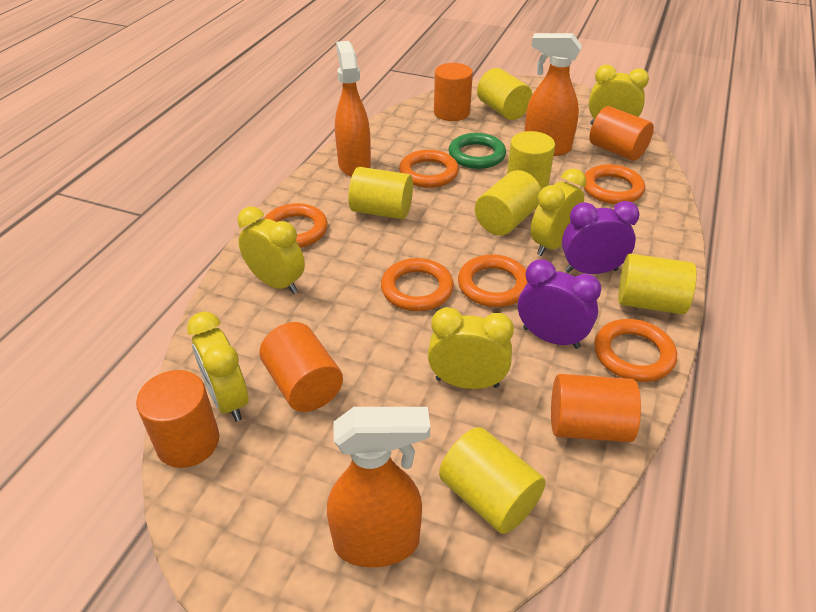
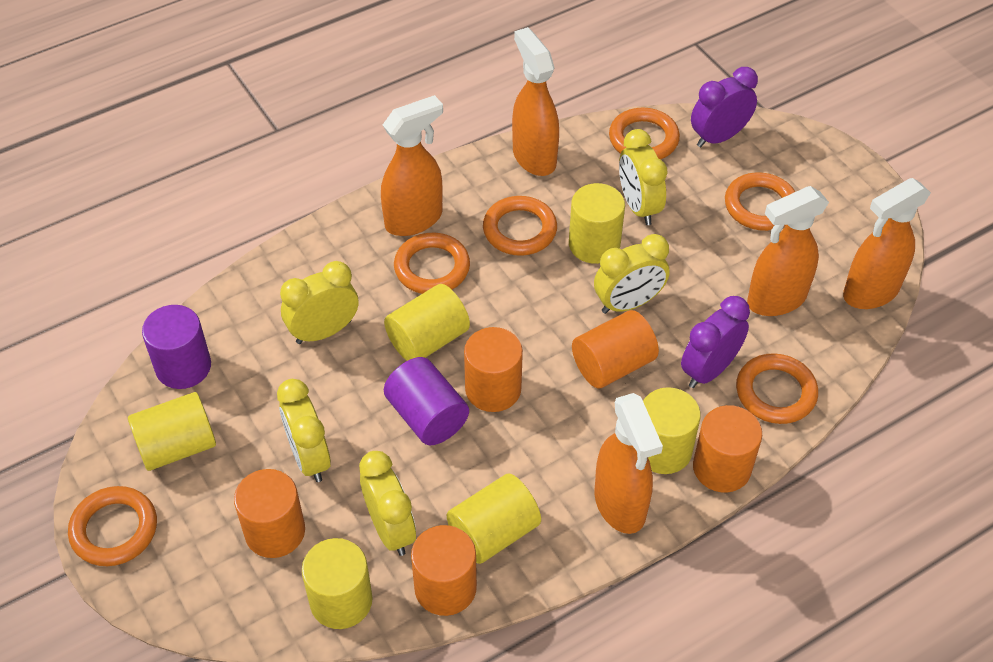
green ring: 1 -> 0
orange spray bottle: 3 -> 5
purple cylinder: 0 -> 2

